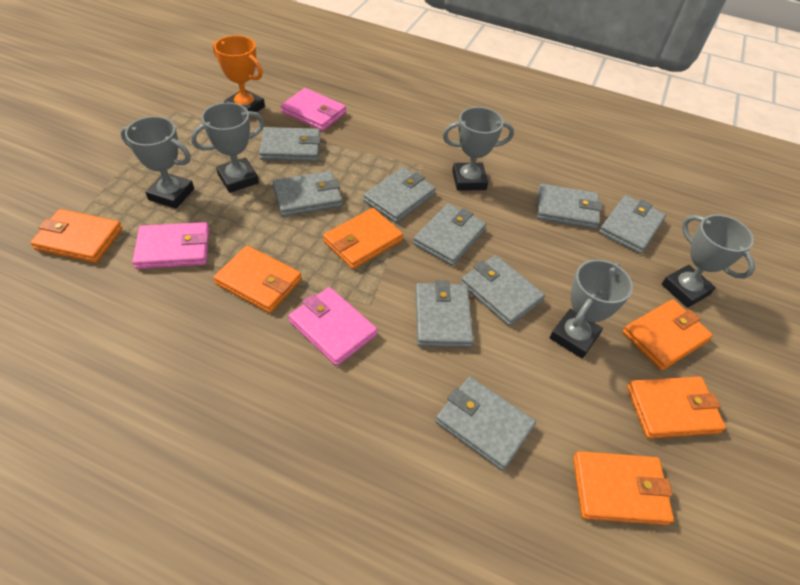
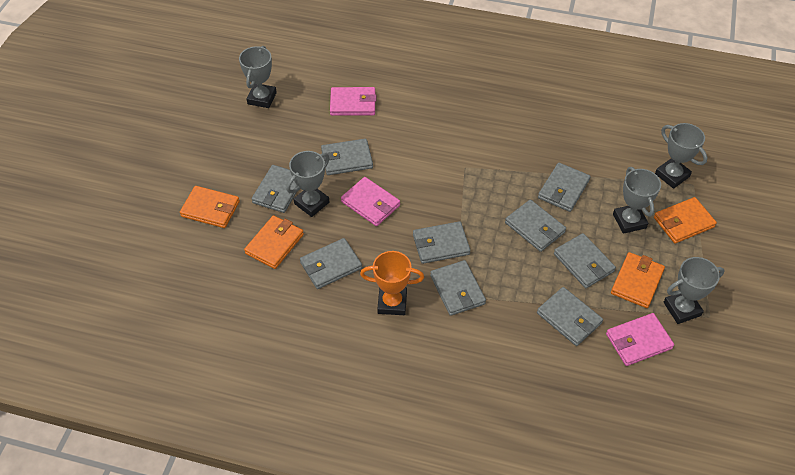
orange wallet: 6 -> 4

